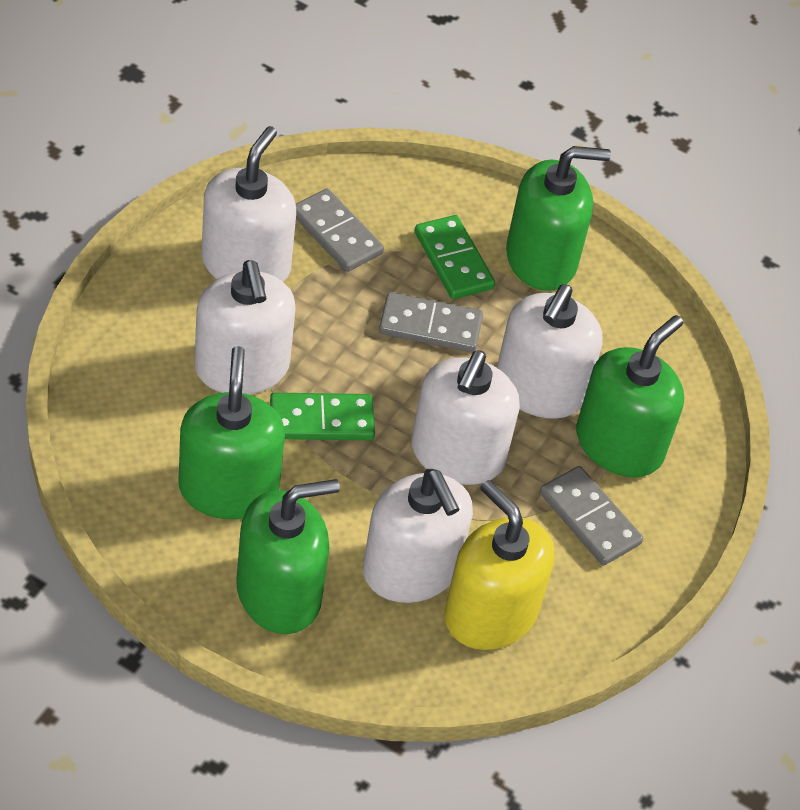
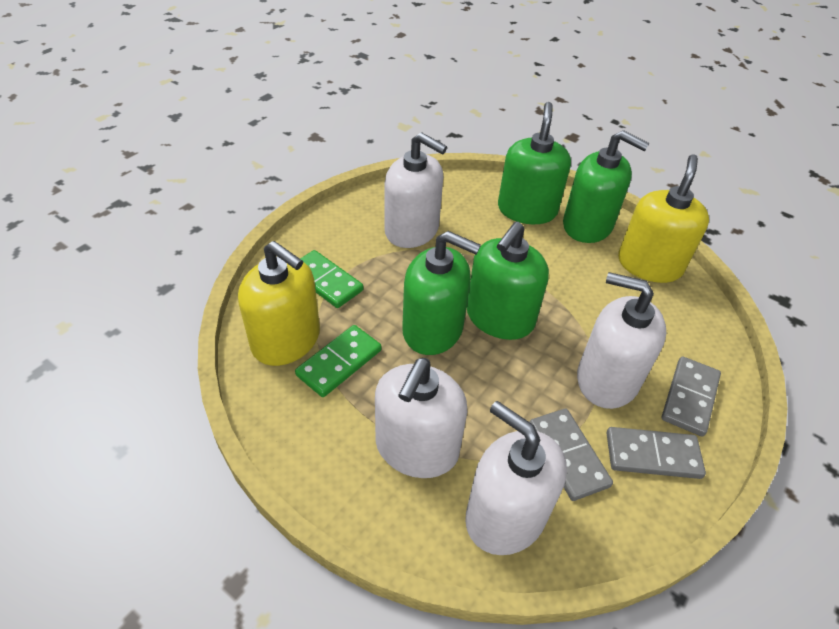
white soap dispenser: 5 -> 4
yellow soap dispenser: 1 -> 2

